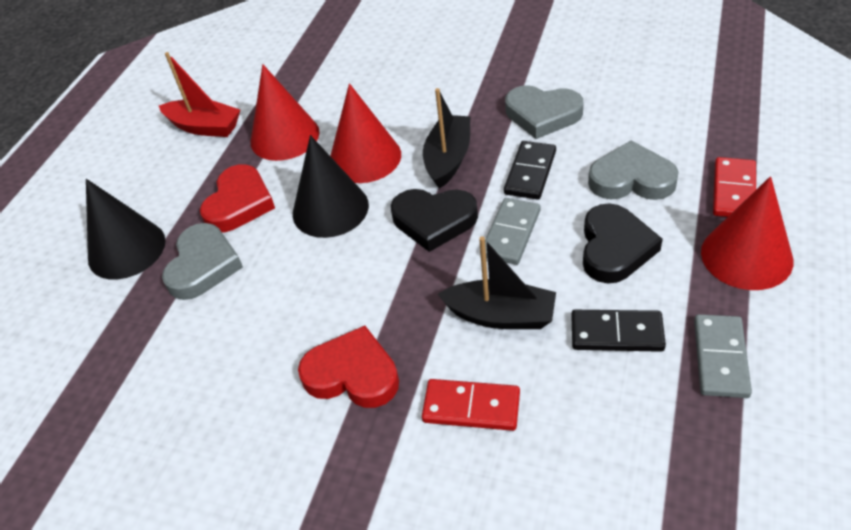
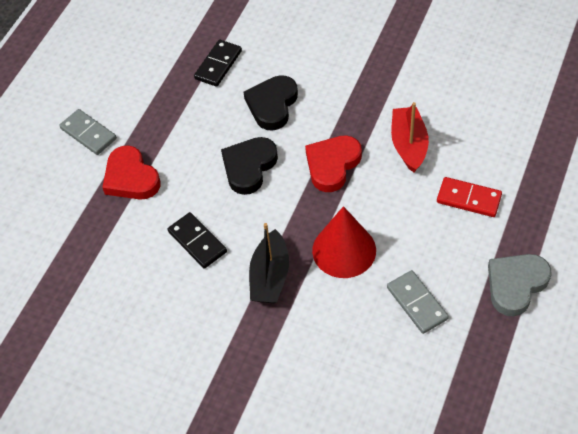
black boat: 2 -> 1
black cone: 2 -> 0
grey heart: 3 -> 1
red cone: 3 -> 1
red domino: 2 -> 1

